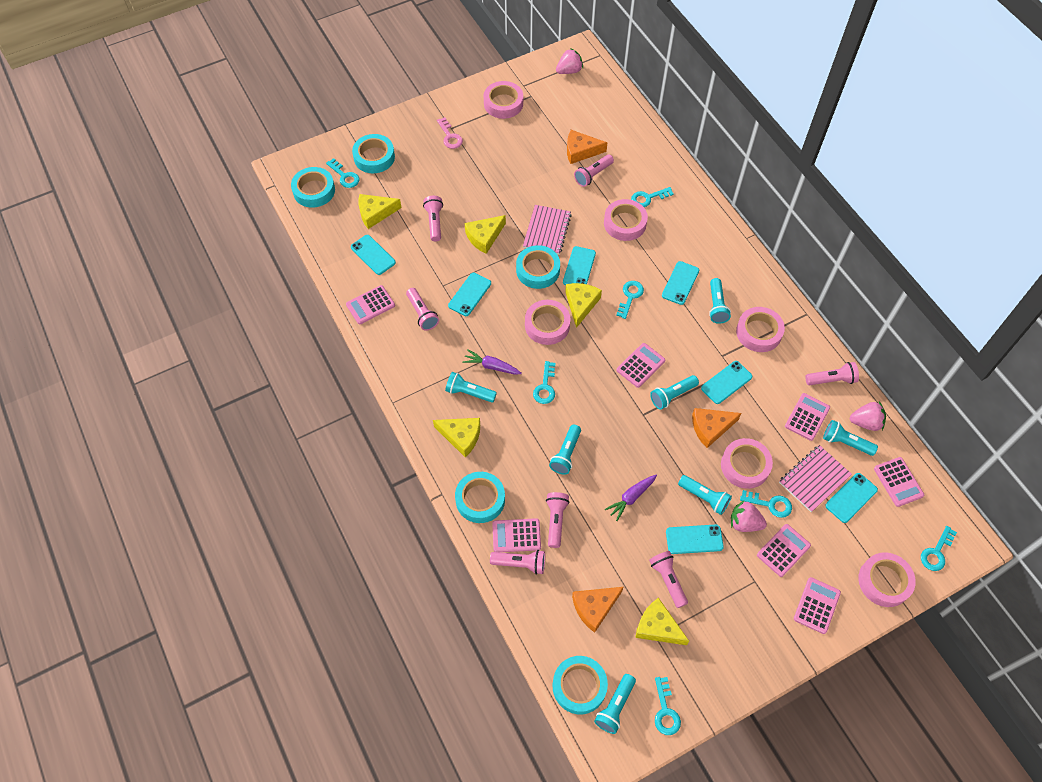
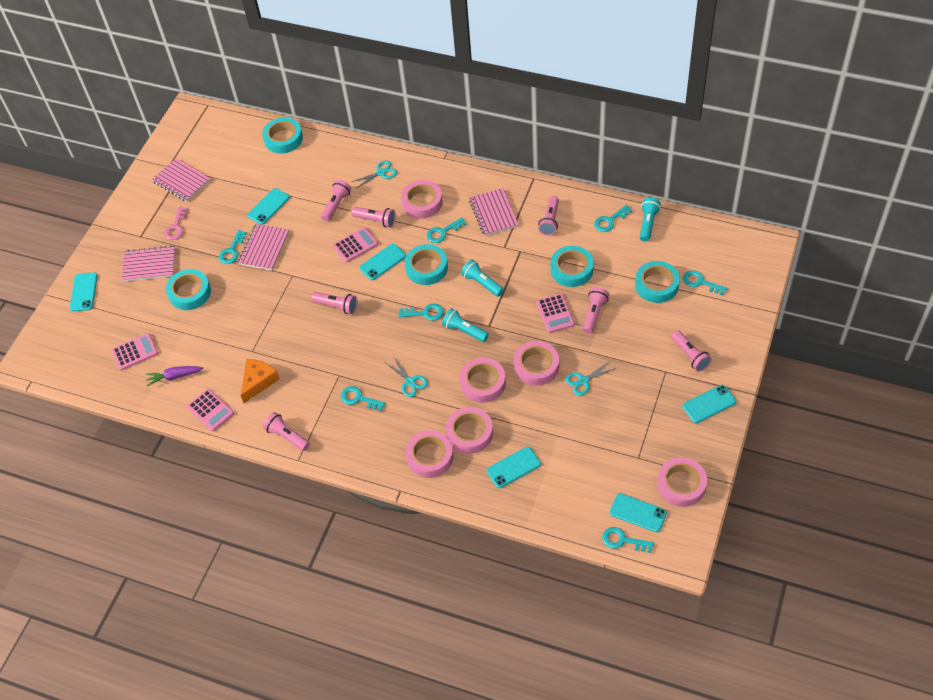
orange cheese: 3 -> 1
pink calculator: 7 -> 4
pink notebook: 2 -> 4
pink strawberry: 3 -> 0
purple carrot: 2 -> 1
turquoise flashlight: 7 -> 3
turquoise phone: 7 -> 6
turquoise scissors: 0 -> 3
yellow cheese: 5 -> 0

